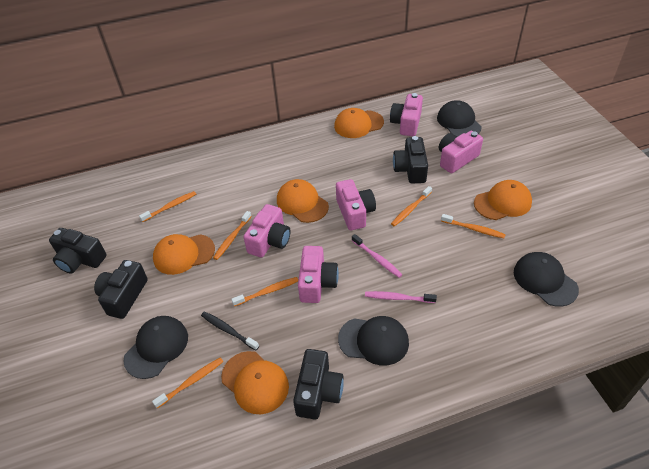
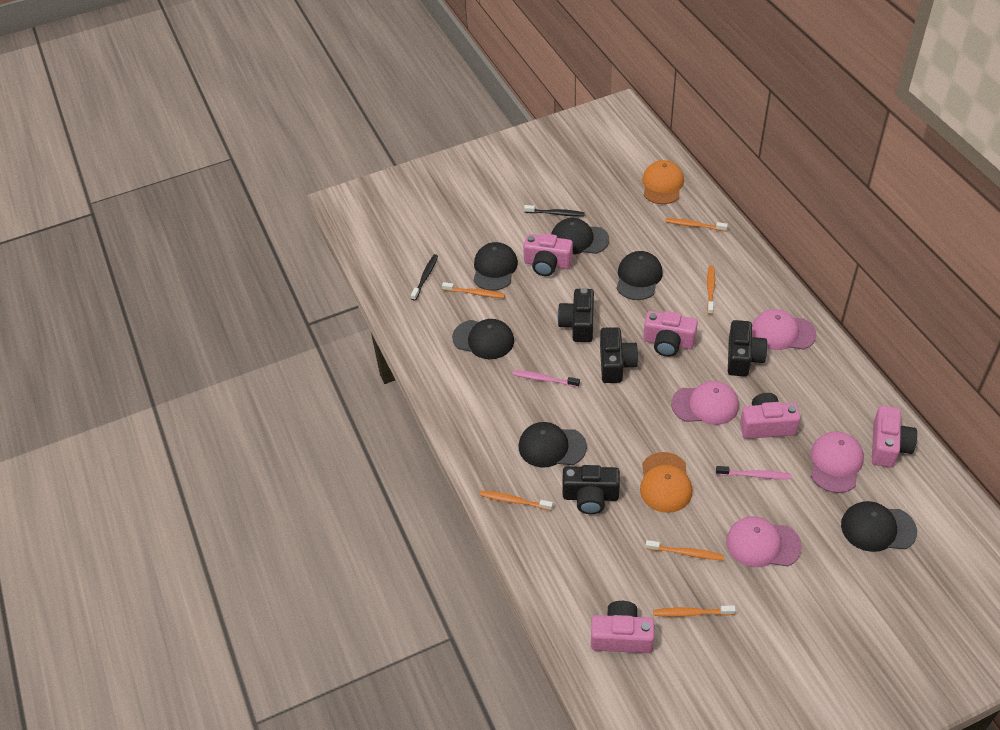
black cap: 4 -> 6
black toothbrush: 1 -> 2
orange cap: 5 -> 2
pink cap: 0 -> 4

